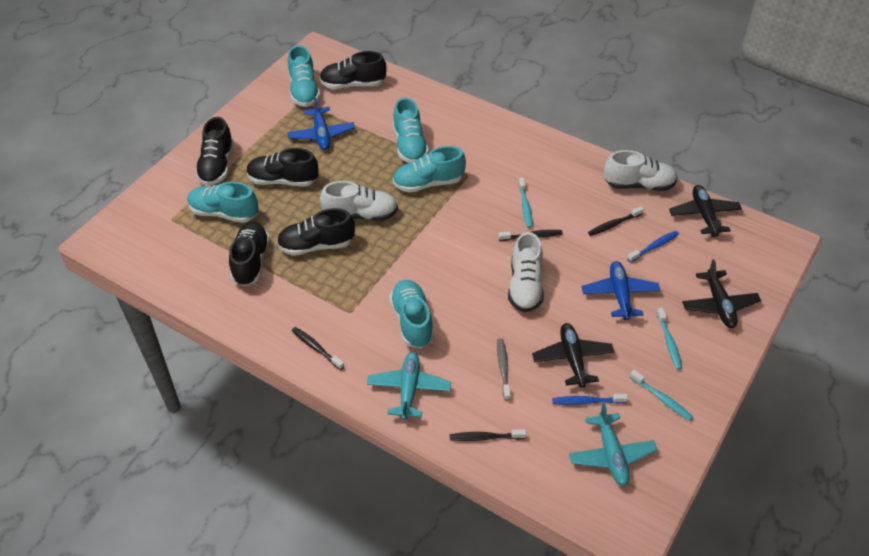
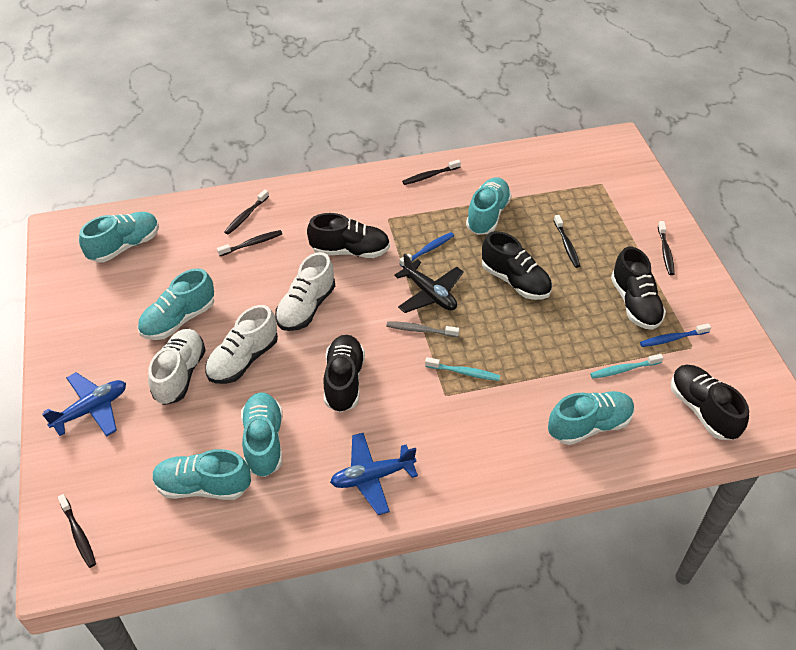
black plane: 3 -> 1
black toothbrush: 4 -> 6
turquoise plane: 2 -> 0
turquoise shoe: 5 -> 6
turquoise toothbrush: 3 -> 2

